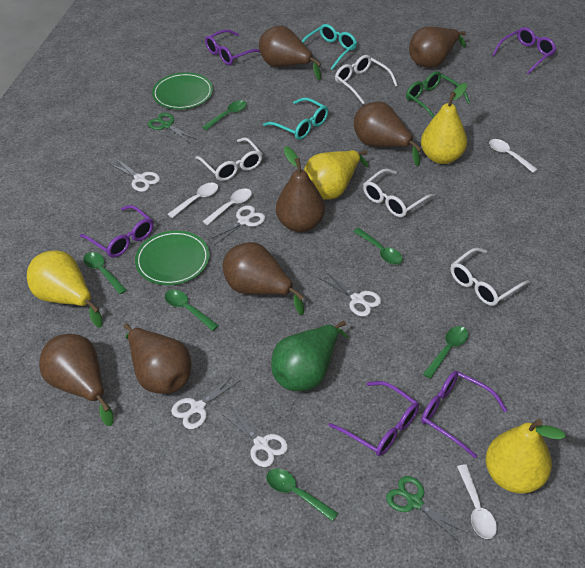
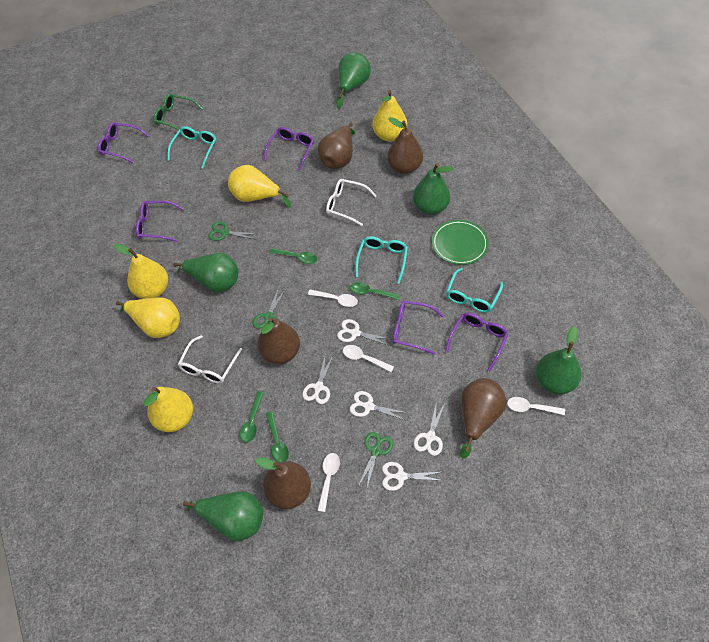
brown pear: 7 -> 5
green pear: 1 -> 5
green plate: 2 -> 1
green scissors: 2 -> 3
green spoon: 6 -> 4
turquoise glasses: 2 -> 3
white glasses: 4 -> 2
yellow pear: 4 -> 5

